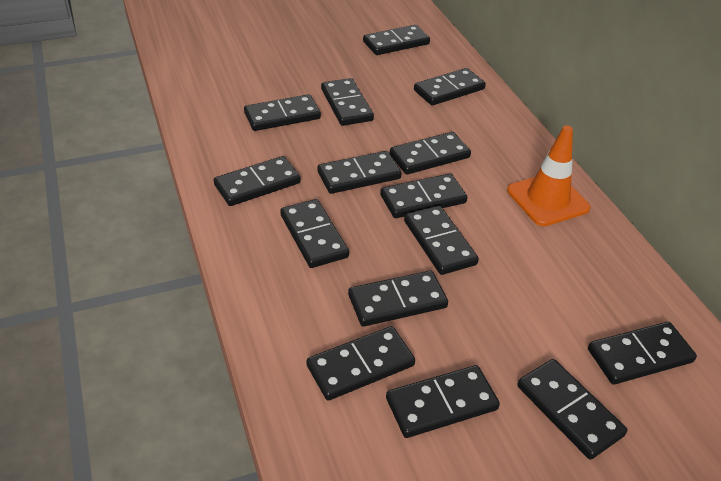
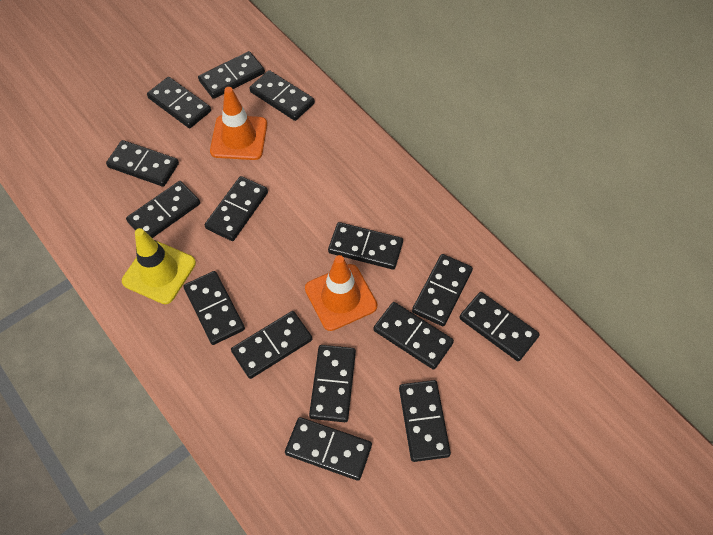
orange traffic cone: 1 -> 2
yellow traffic cone: 0 -> 1

